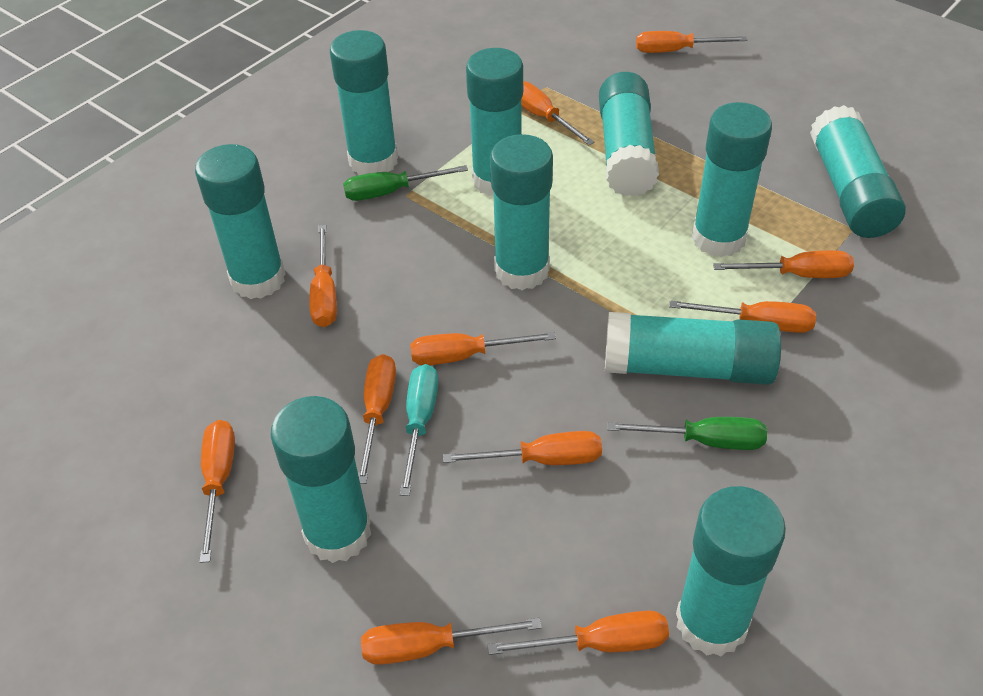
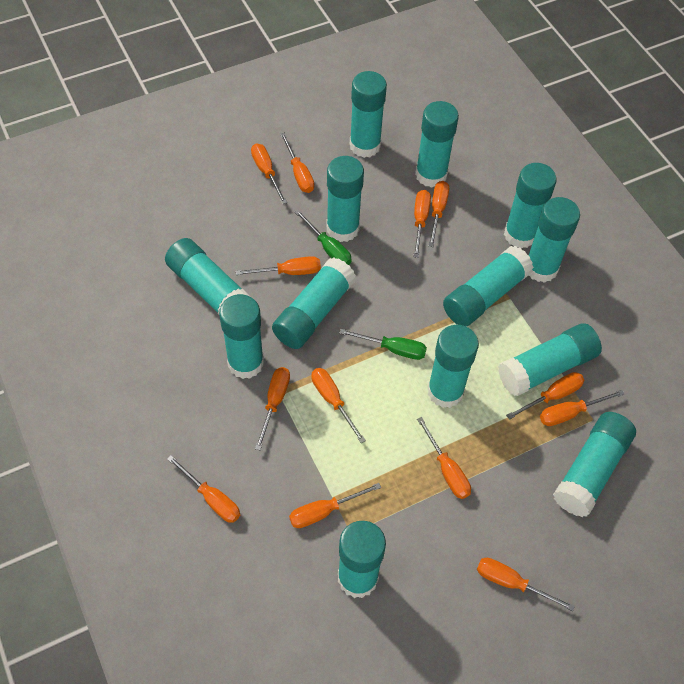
orange screwdriver: 11 -> 13
turquoise glue stick: 10 -> 13
turquoise screwdriver: 1 -> 0

